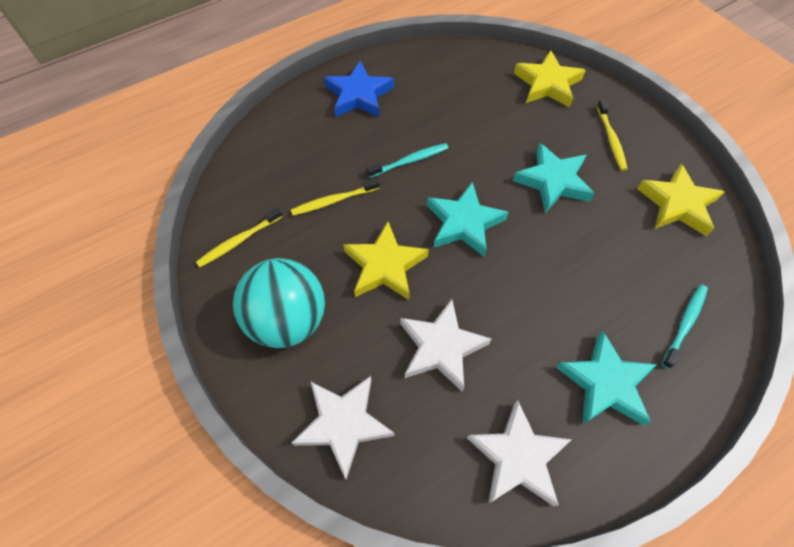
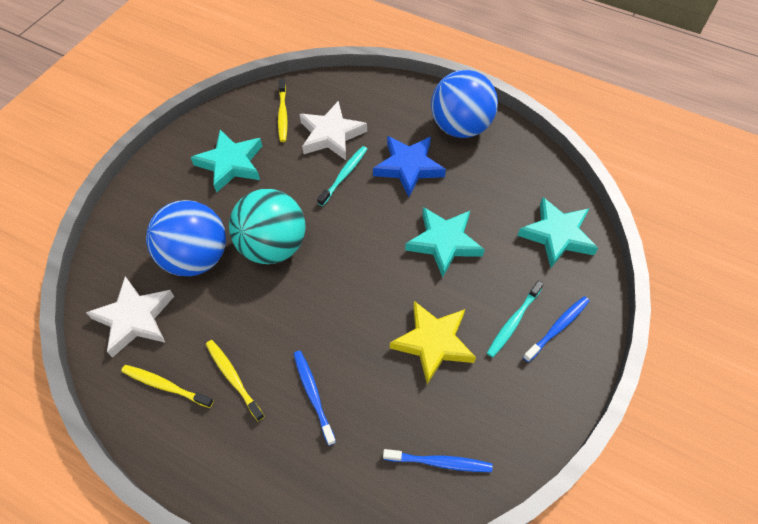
blue ball: 0 -> 2
blue toothbrush: 0 -> 3
white star: 3 -> 2
yellow star: 3 -> 1

